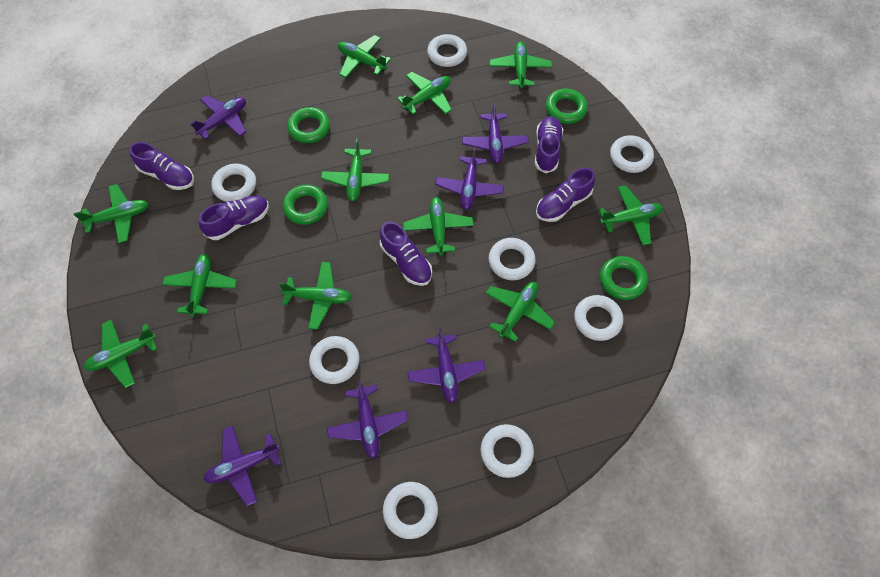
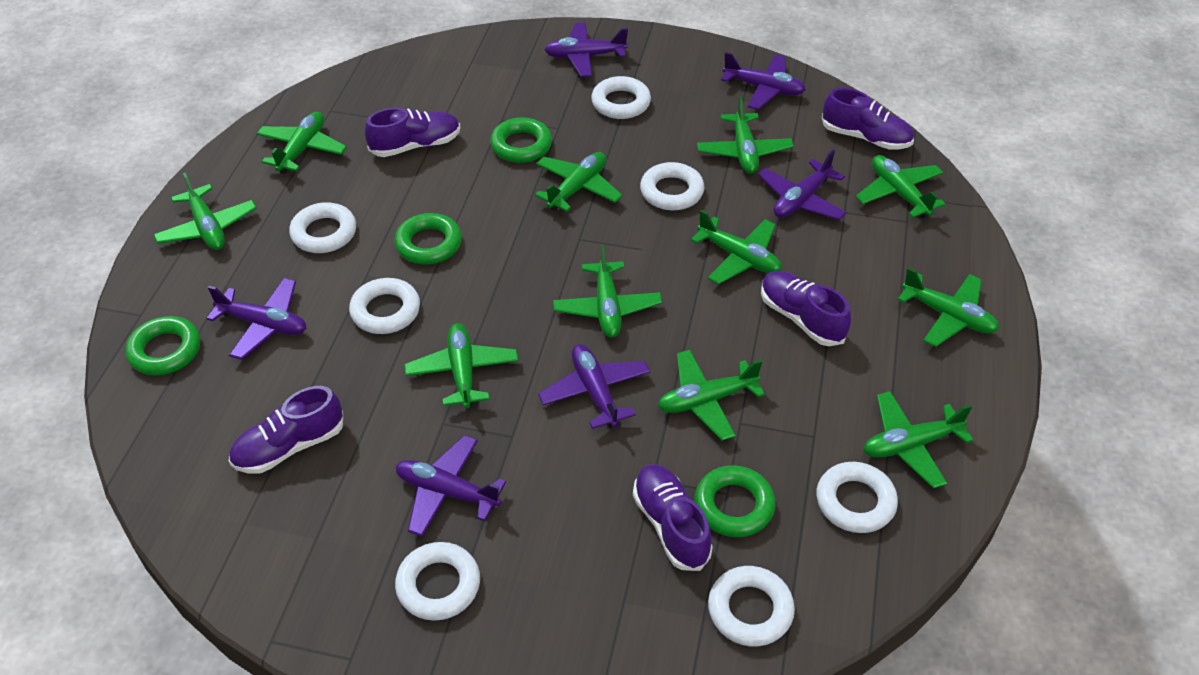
white ring: 8 -> 7

